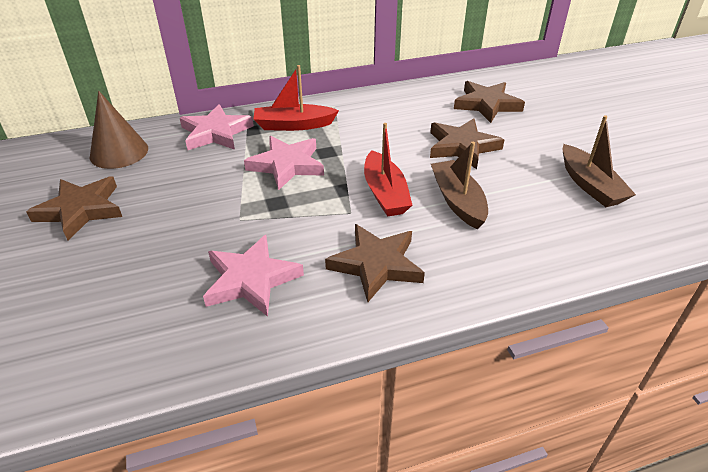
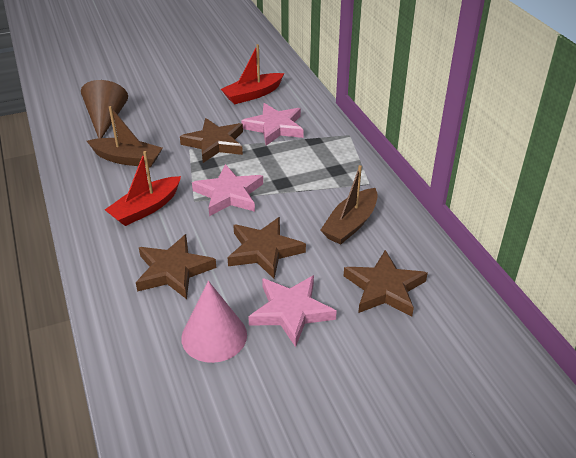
pink cone: 0 -> 1

